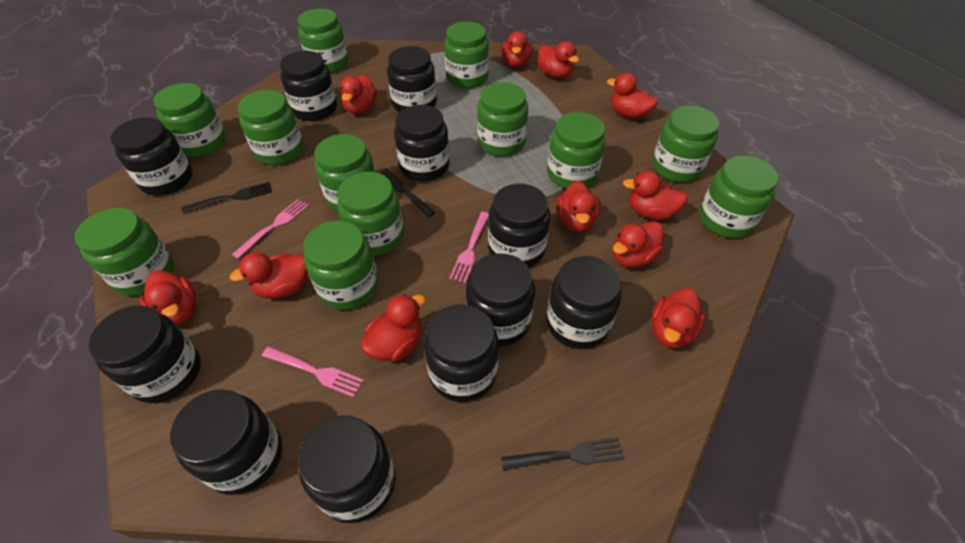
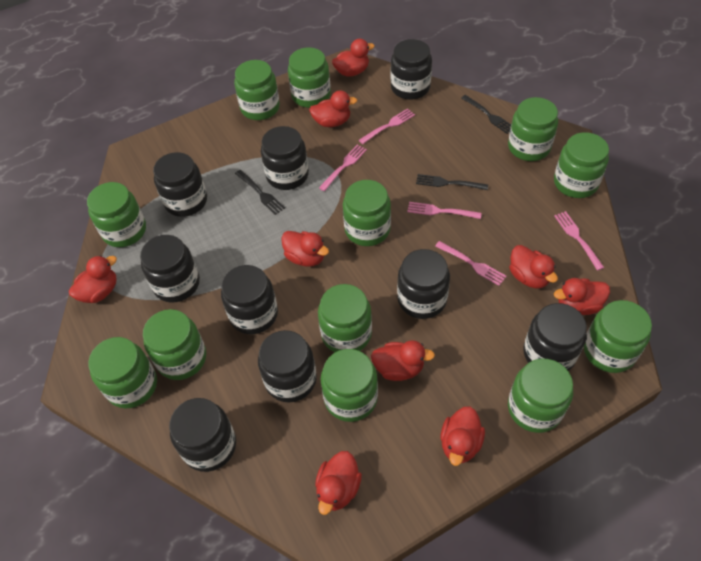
black jar: 11 -> 9
pink fork: 3 -> 5
red duck: 11 -> 9

